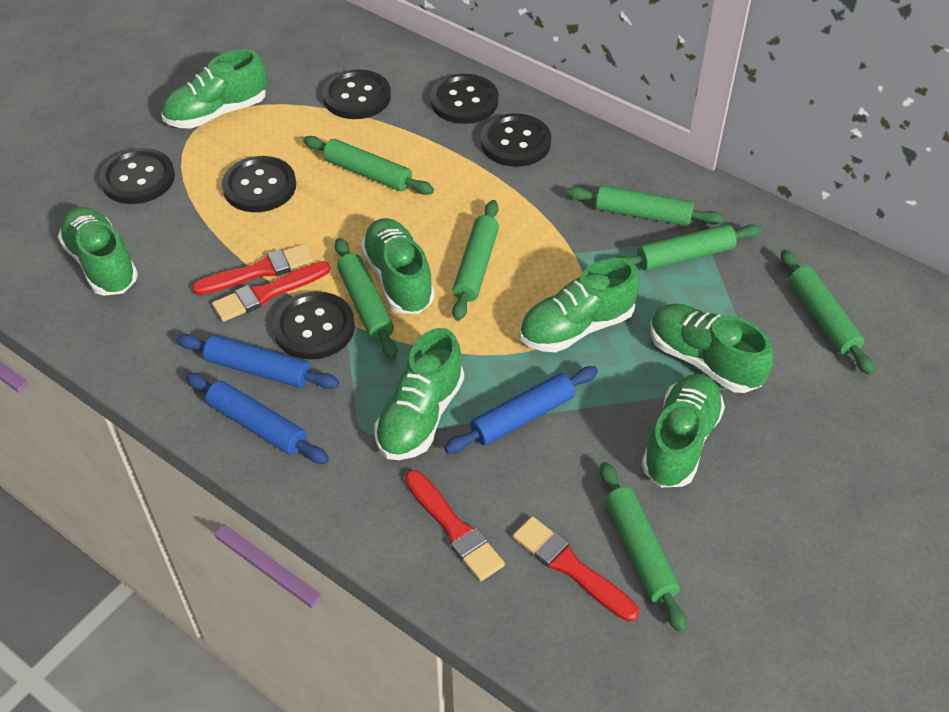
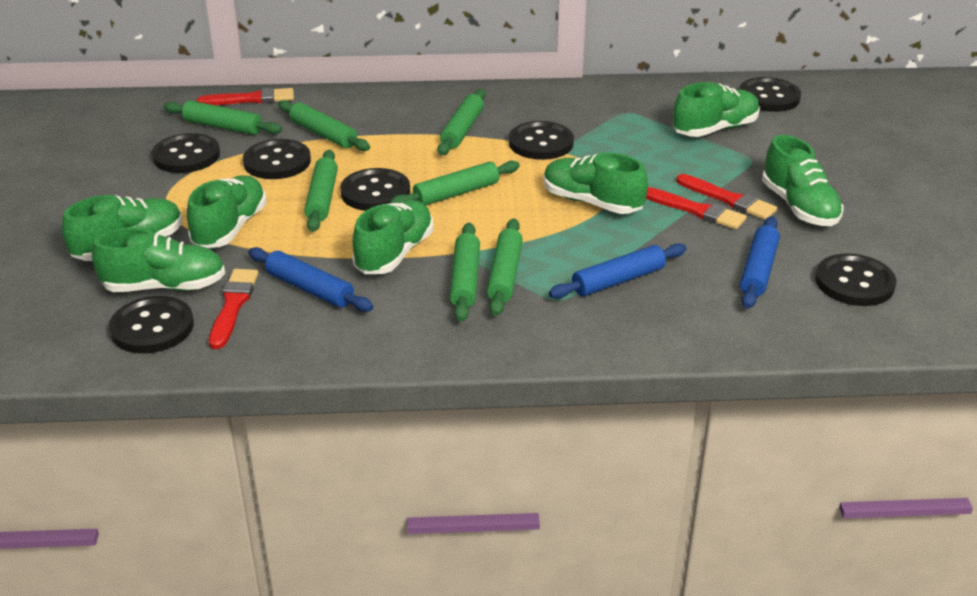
black button: 6 -> 7

